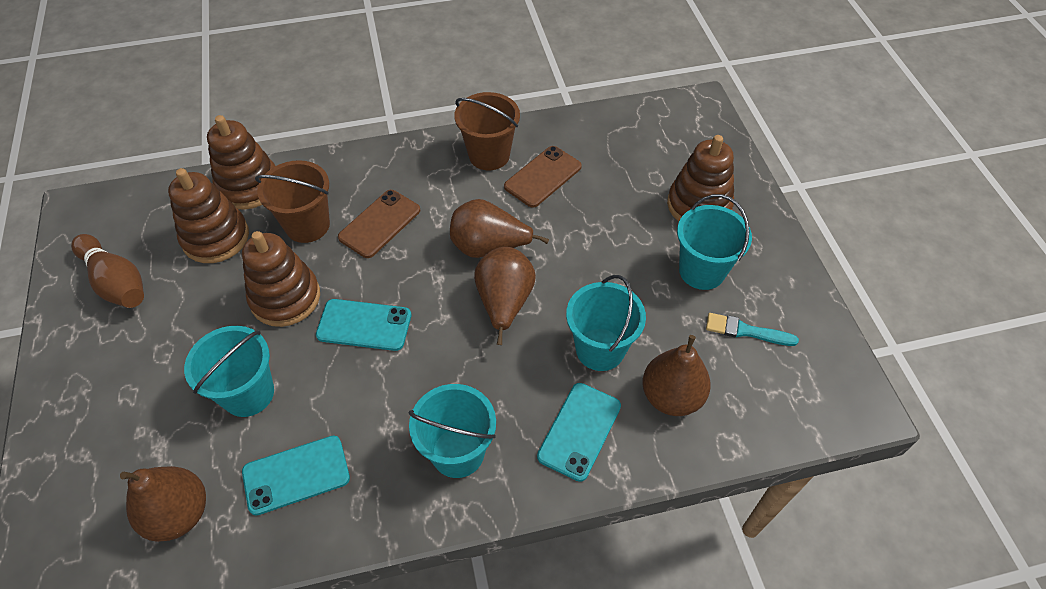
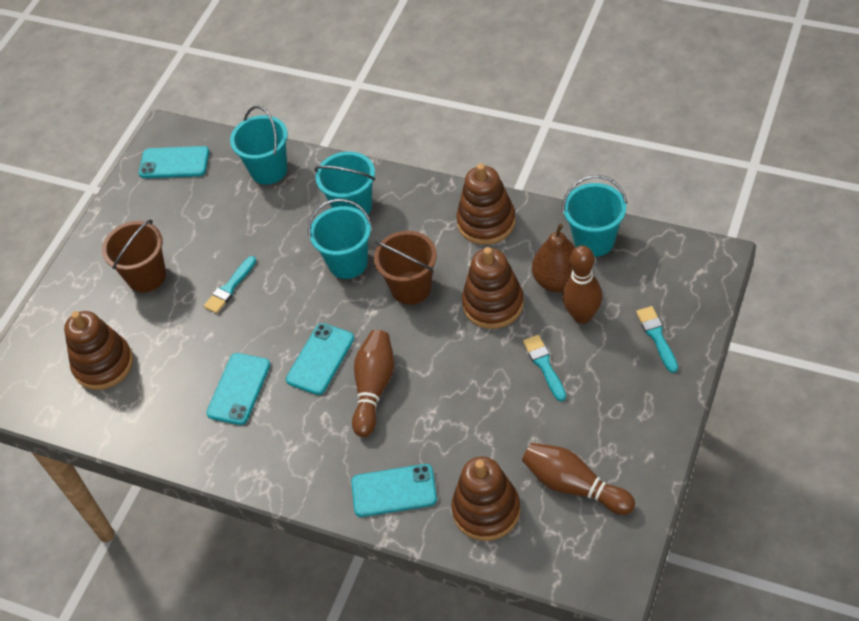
brown bowling pin: 1 -> 3
brown pear: 4 -> 1
brown phone: 2 -> 0
turquoise brush: 1 -> 3
turquoise phone: 3 -> 4

